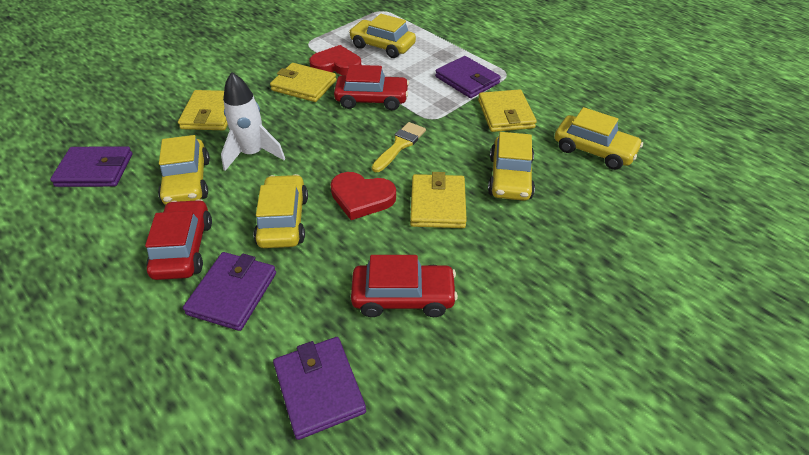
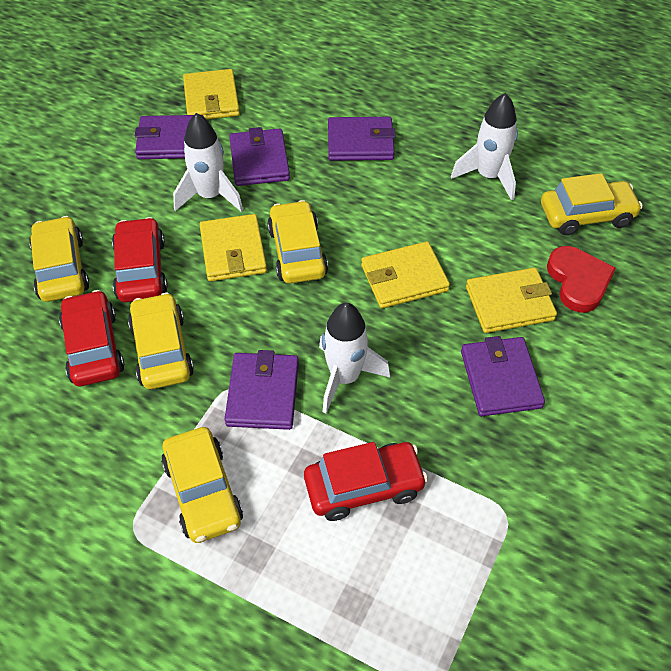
purple wallet: 4 -> 5
red heart: 2 -> 1
white rocket: 1 -> 3
yellow brush: 1 -> 0

